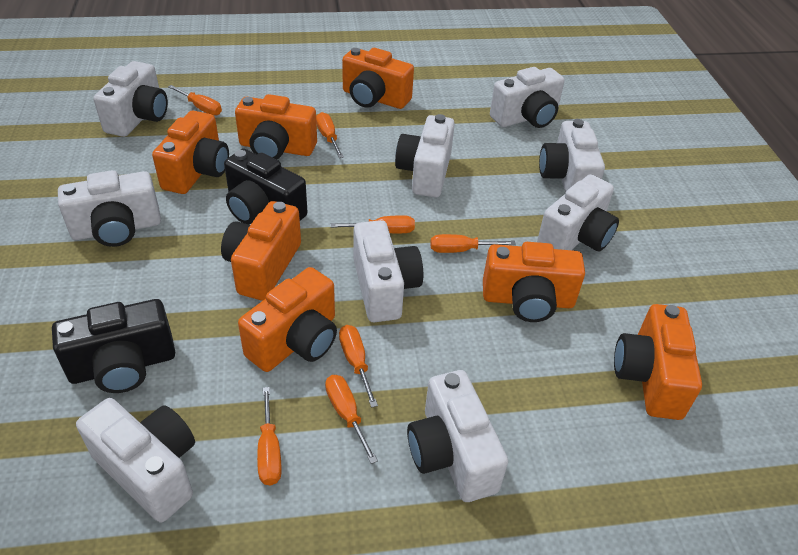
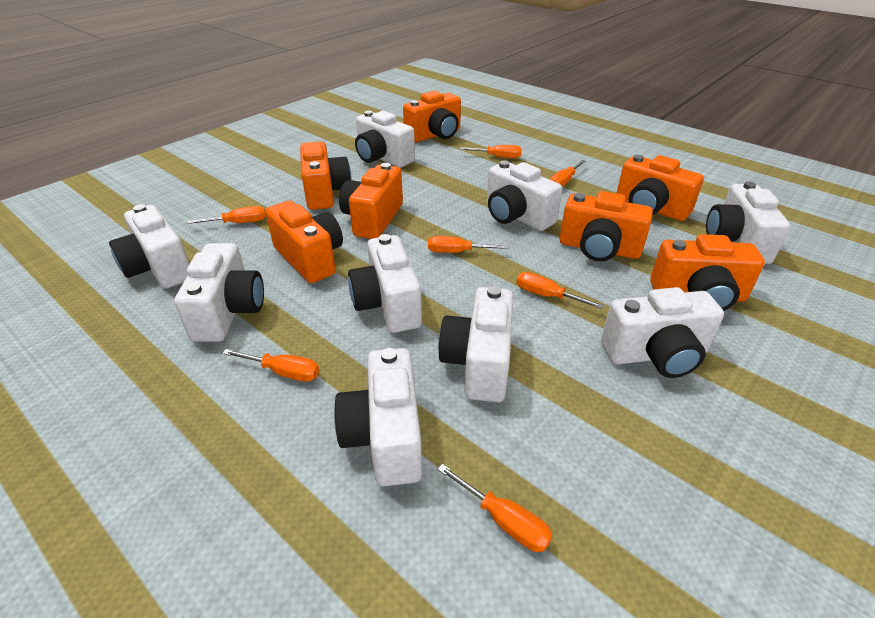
black camera: 2 -> 0

